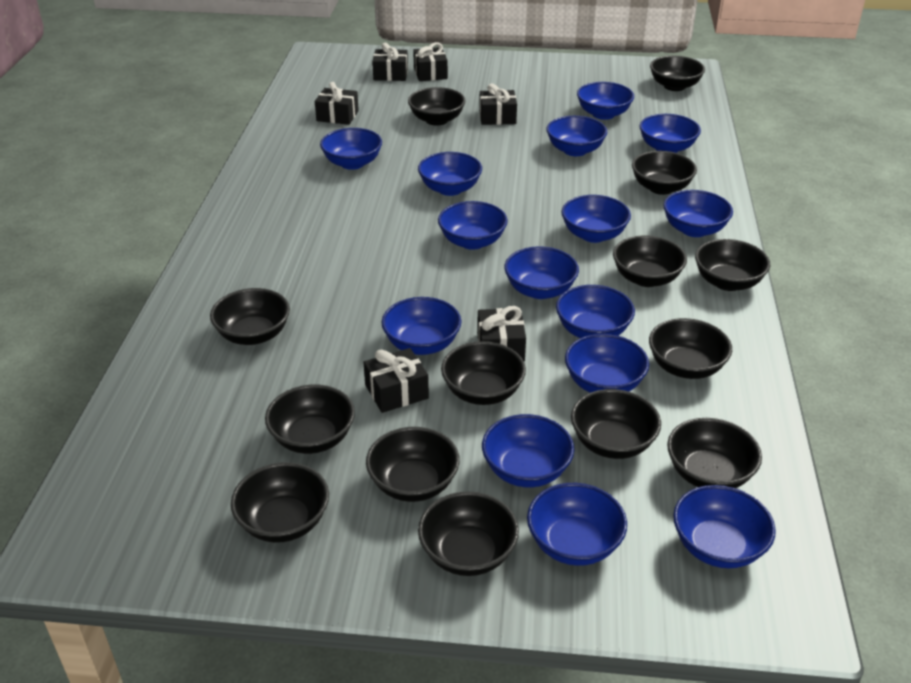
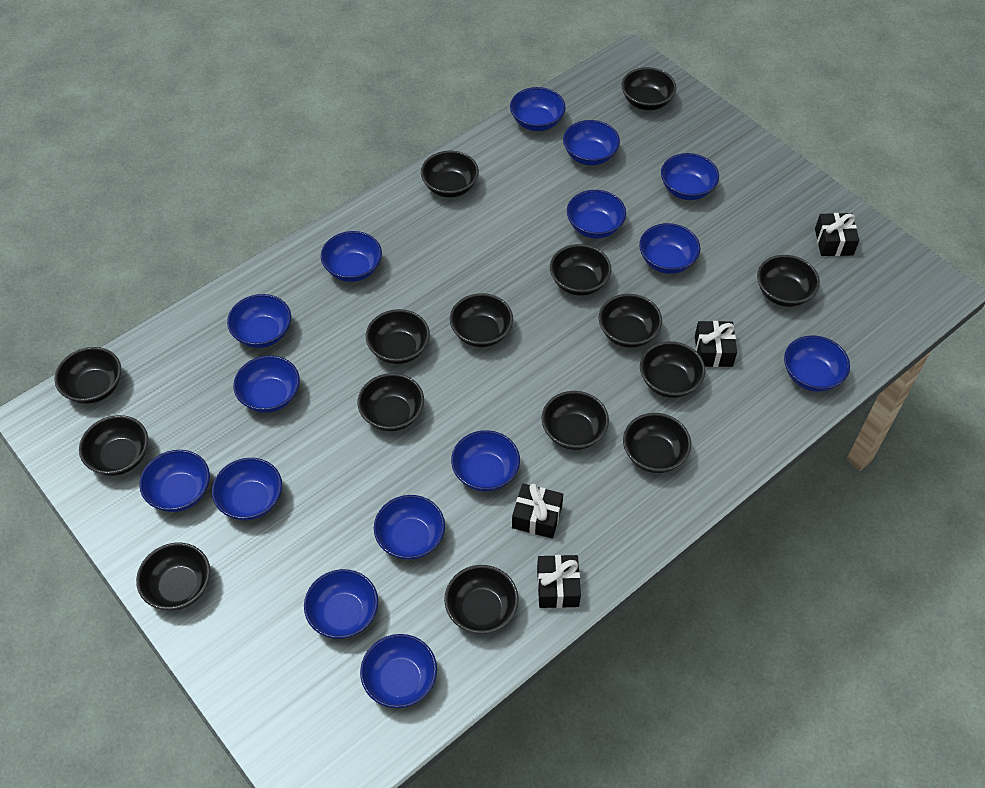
black bowl: 14 -> 15
black gift: 6 -> 4

